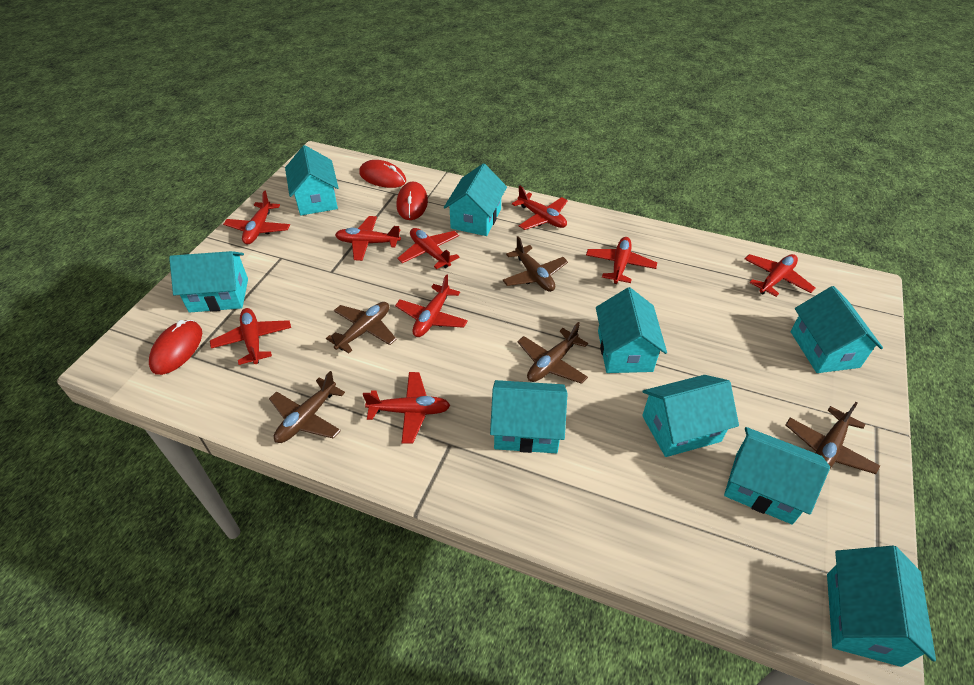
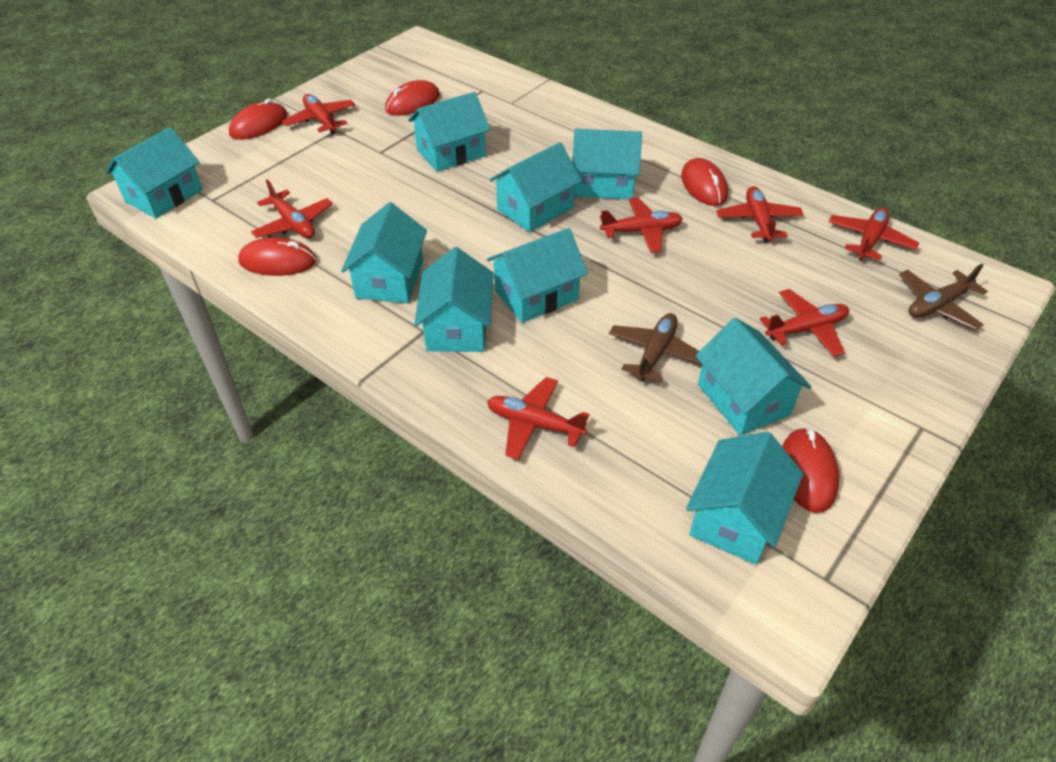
brown plane: 5 -> 2
red mouse: 3 -> 5
red plane: 9 -> 7

